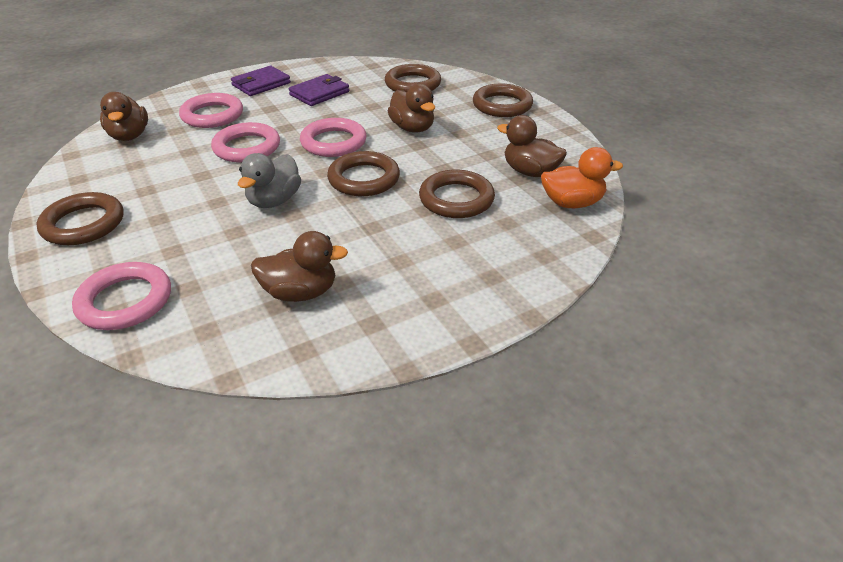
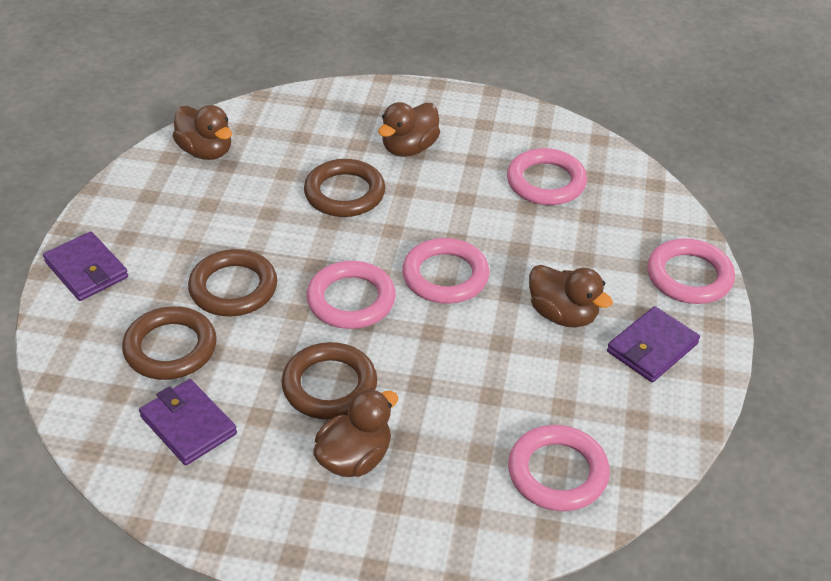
brown ring: 5 -> 4
grey duck: 1 -> 0
orange duck: 1 -> 0
pink ring: 4 -> 5
purple wallet: 2 -> 3

